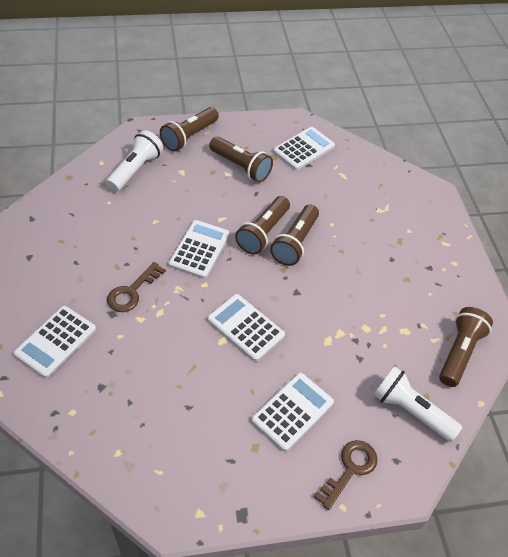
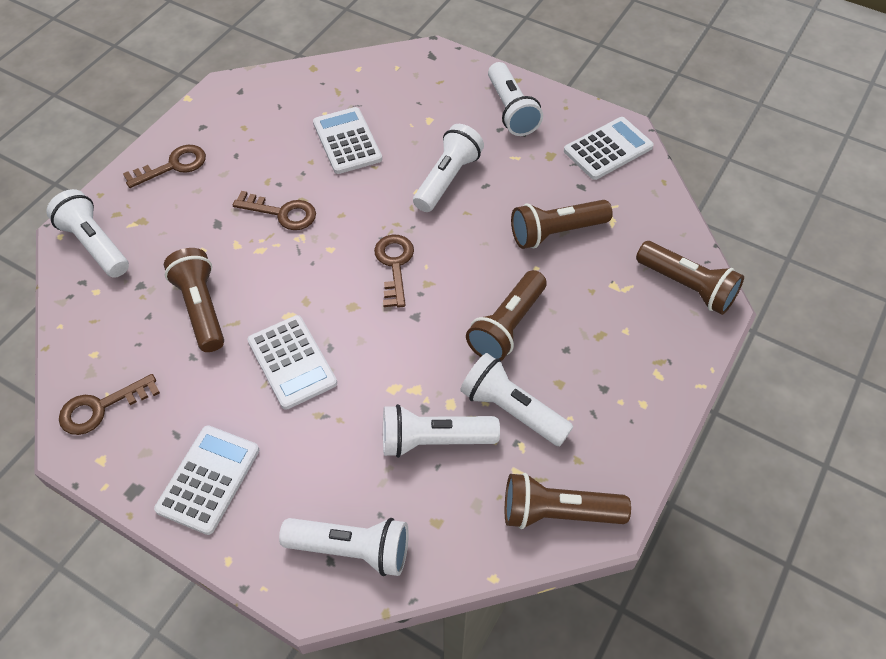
brown key: 2 -> 4
white calculator: 5 -> 4
white flashlight: 2 -> 6

